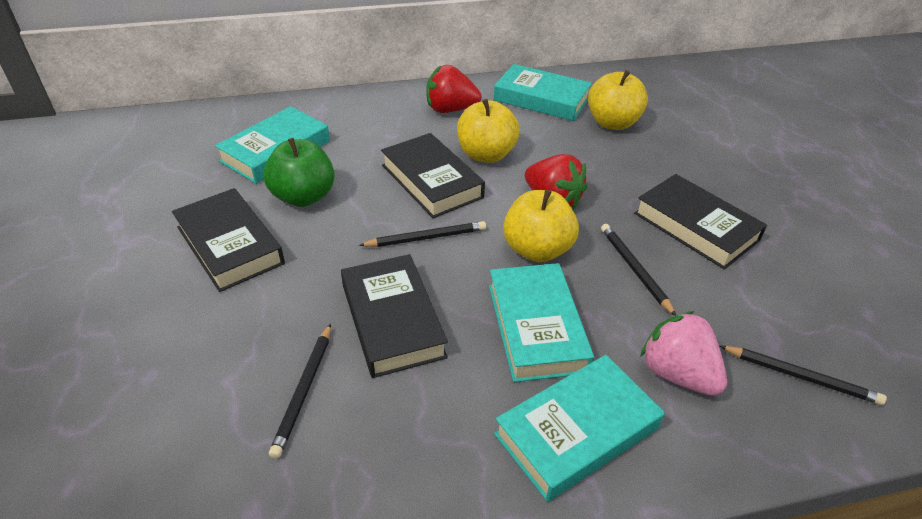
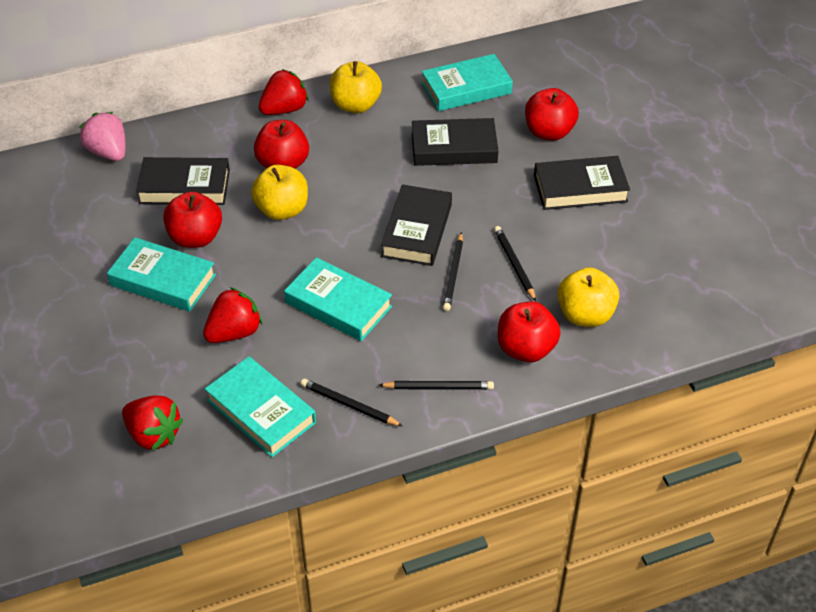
green apple: 1 -> 0
red apple: 0 -> 4
red strawberry: 2 -> 3

